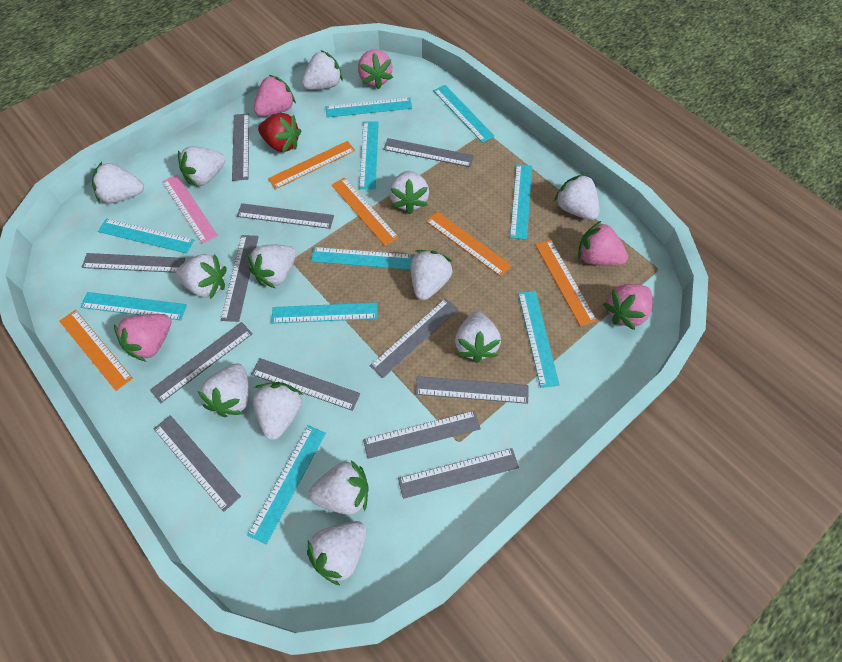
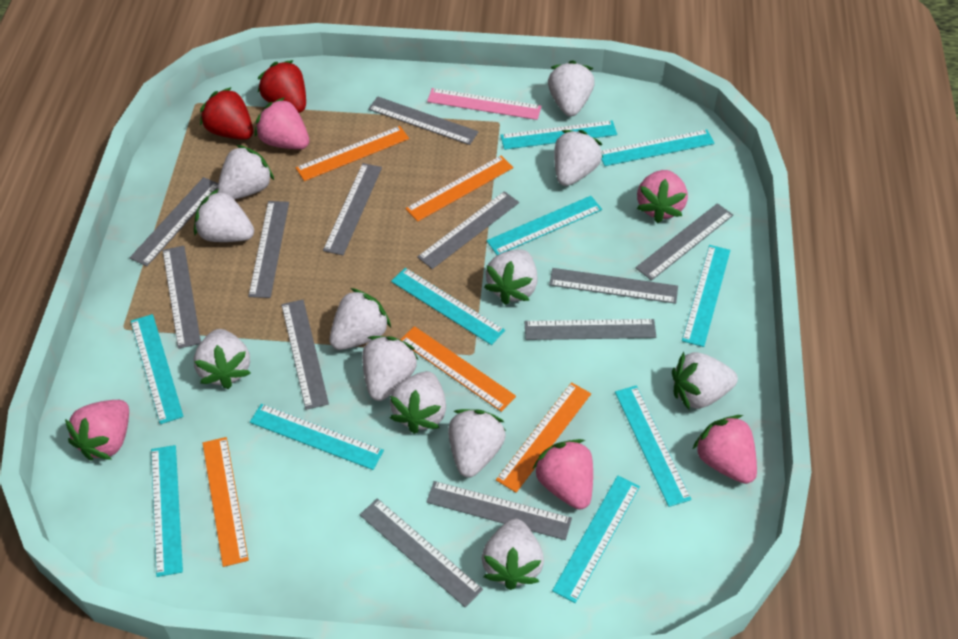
red strawberry: 1 -> 2
white strawberry: 13 -> 12

